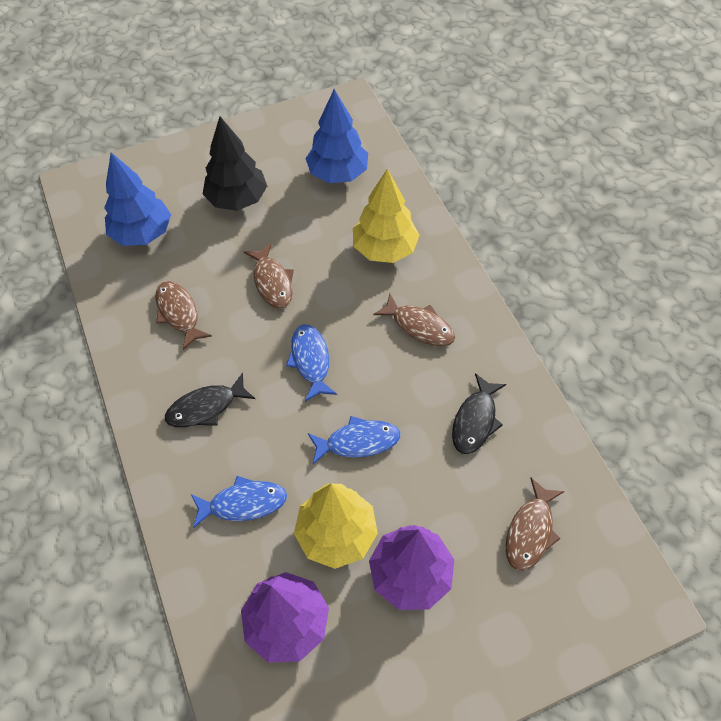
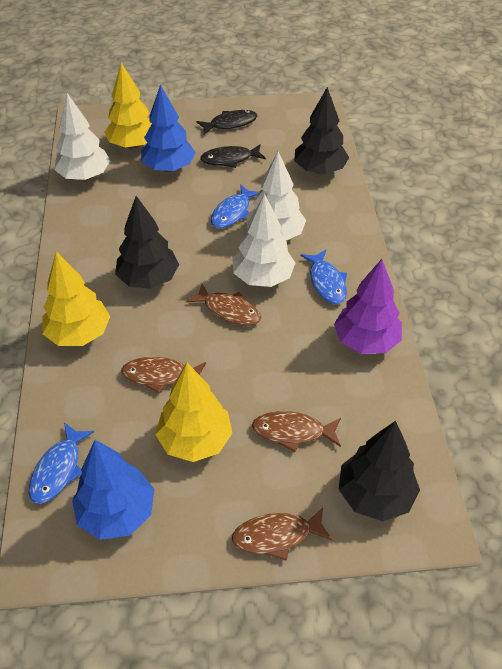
black tree: 1 -> 3
purple tree: 2 -> 1
white tree: 0 -> 3
yellow tree: 2 -> 3

